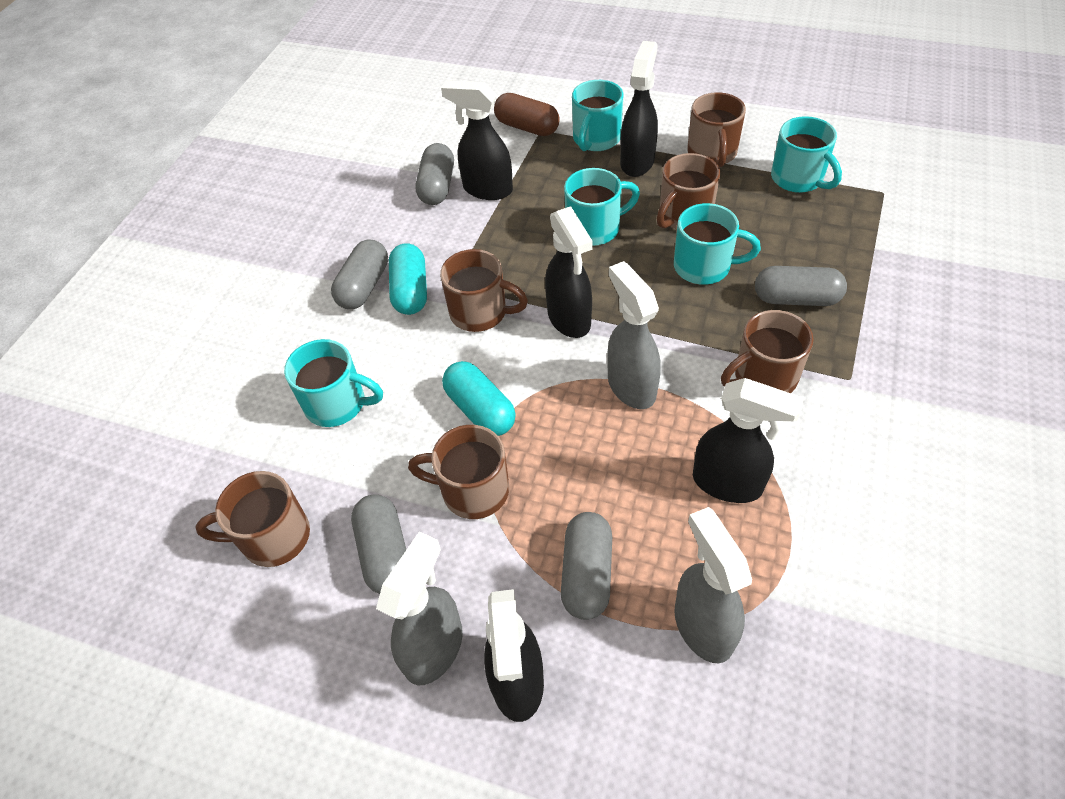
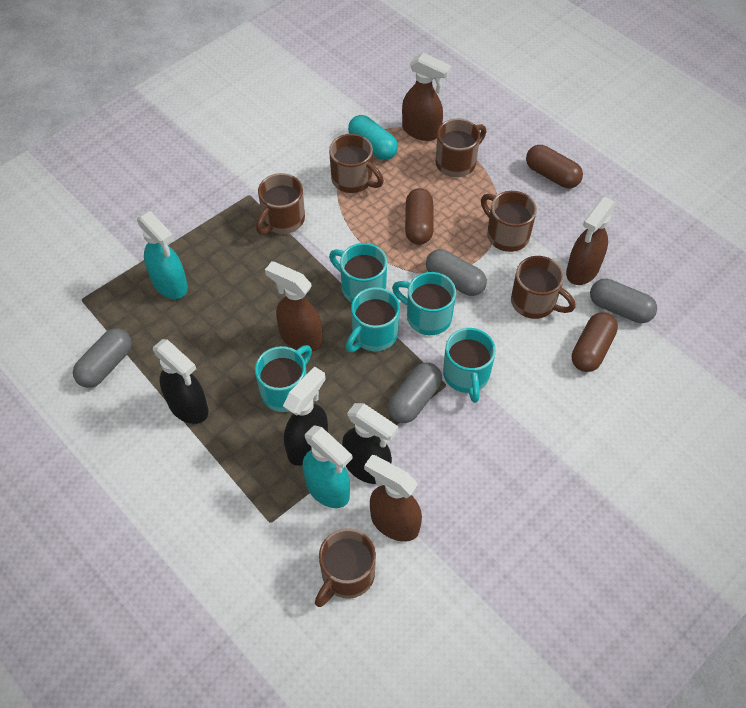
black spray bottle: 5 -> 3
brown capsule: 1 -> 3
brown spray bottle: 0 -> 4
grey capsule: 5 -> 4
grey spray bottle: 3 -> 0
turquoise capsule: 2 -> 1
turquoise spray bottle: 0 -> 2

